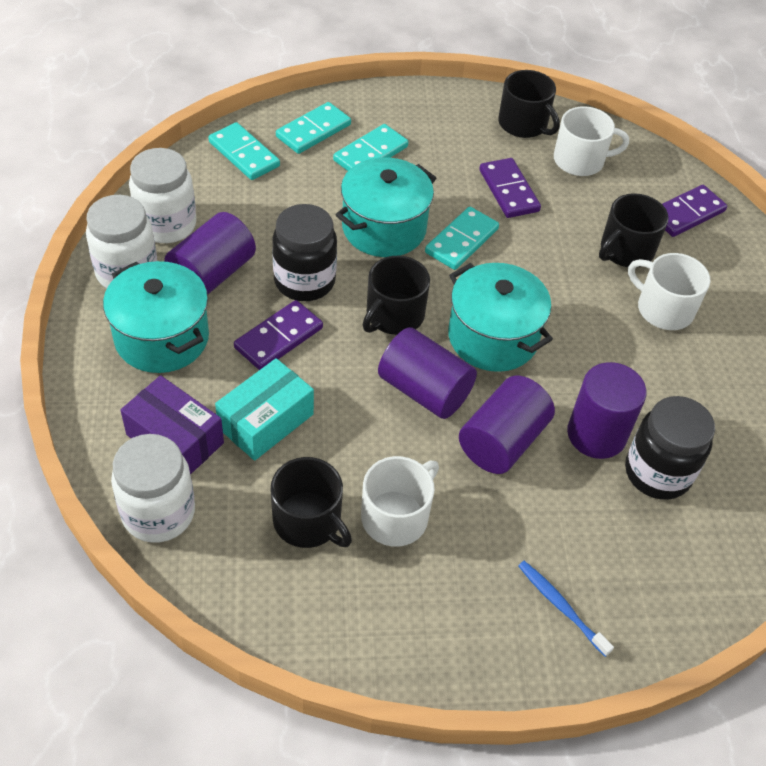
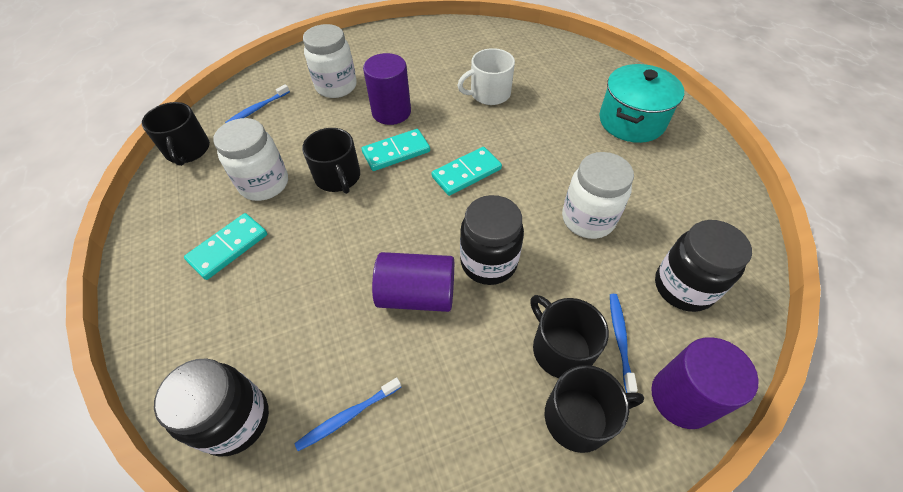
black jar: 2 -> 3
blue toothbrush: 1 -> 3
purple box: 1 -> 0
purple cylinder: 4 -> 3
purple domino: 3 -> 0
turquoise box: 1 -> 0
turquoise domino: 4 -> 3
turquoise pot: 3 -> 1
white mug: 3 -> 1

